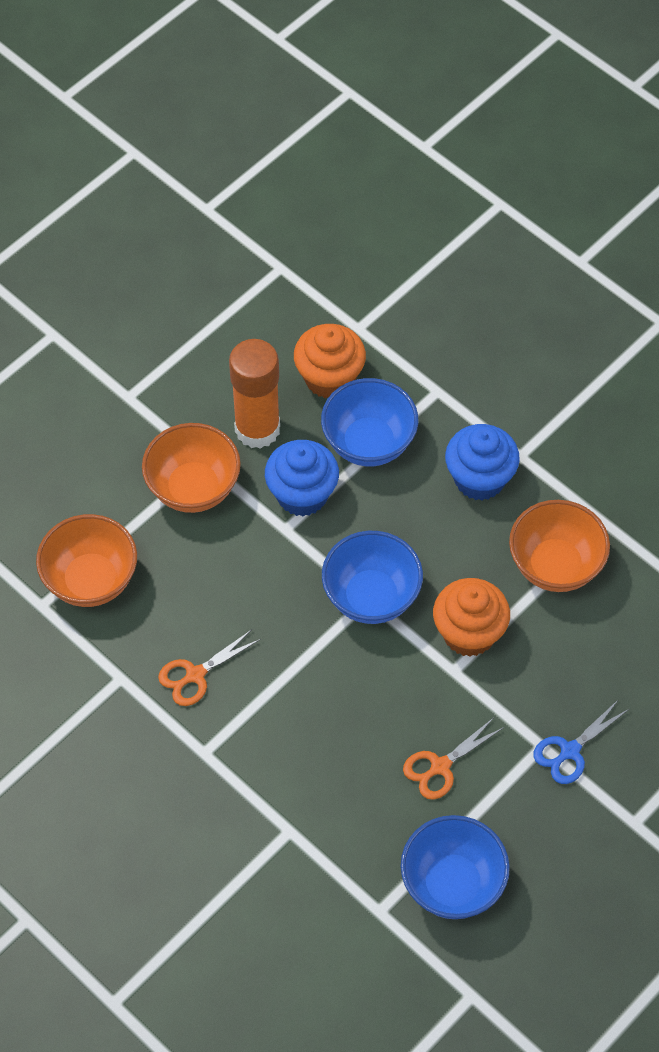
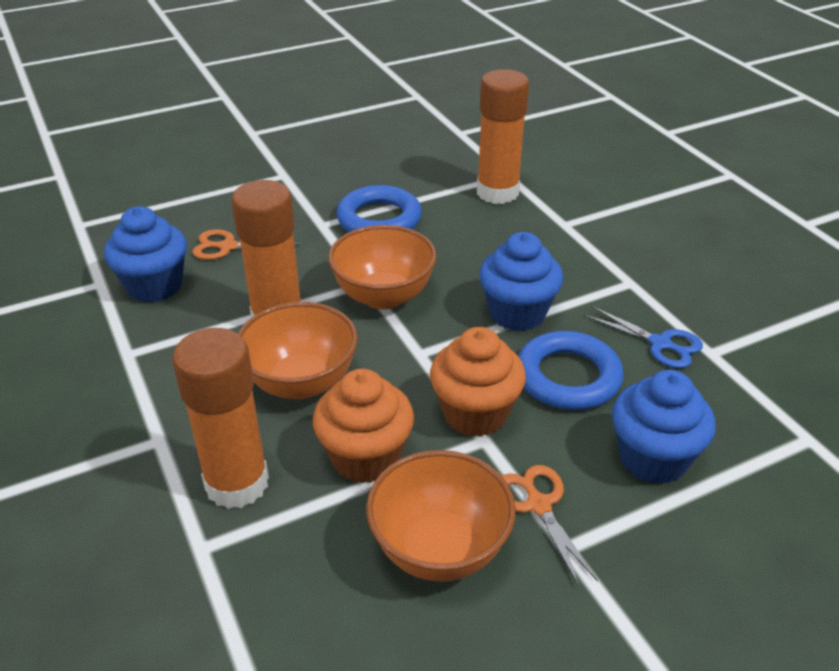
blue bowl: 3 -> 0
blue cupcake: 2 -> 3
blue ring: 0 -> 2
orange glue stick: 1 -> 3

